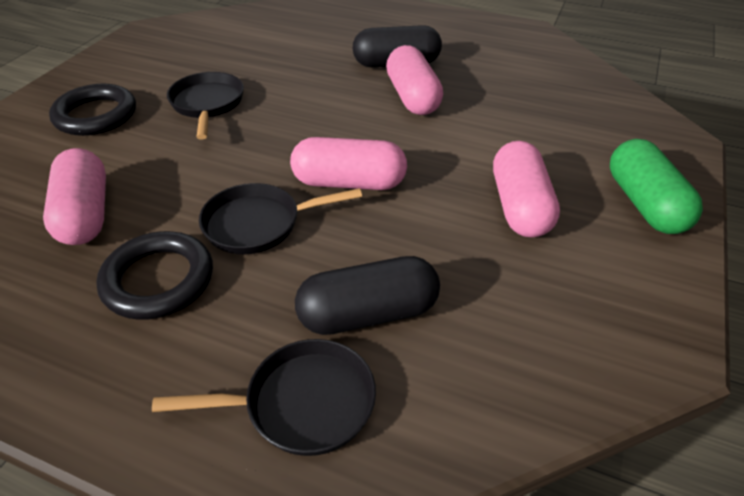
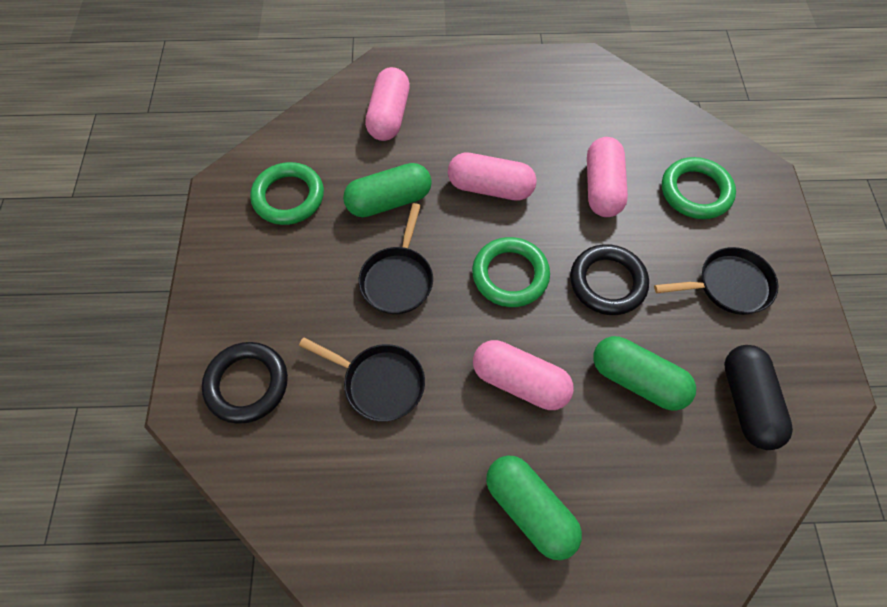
black capsule: 2 -> 1
green capsule: 1 -> 3
green ring: 0 -> 3

